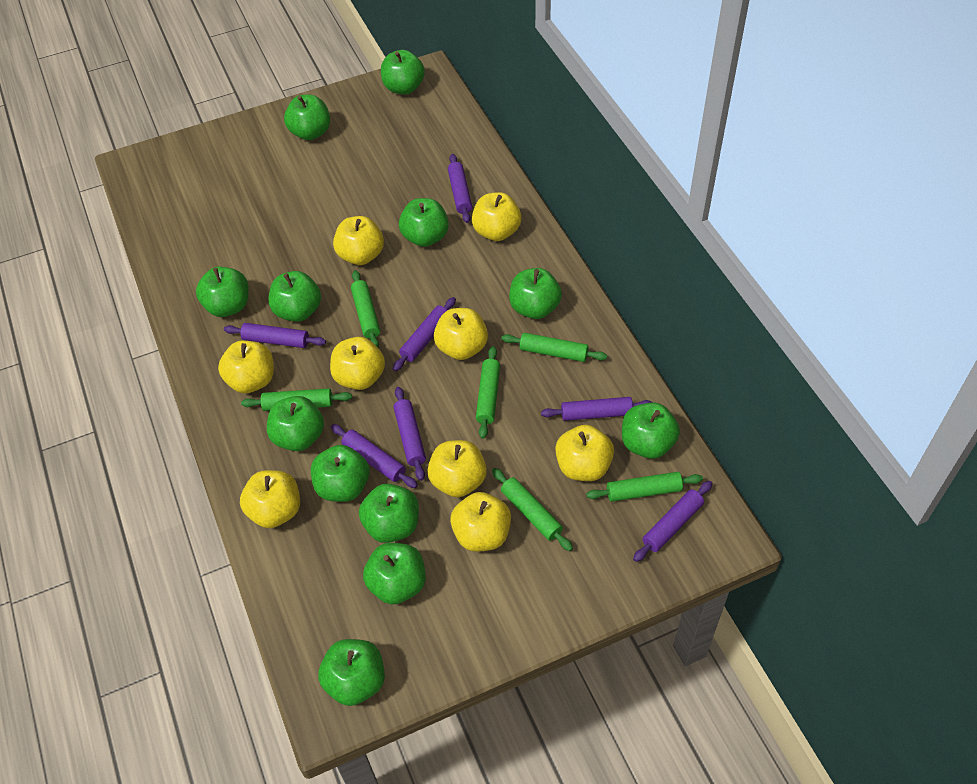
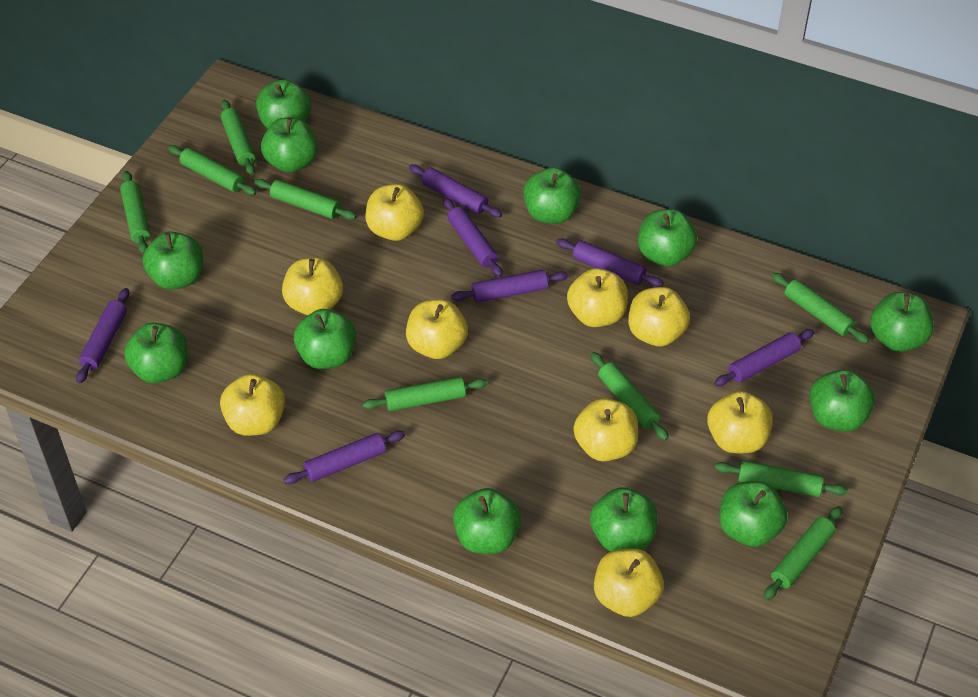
green rolling pin: 6 -> 9

